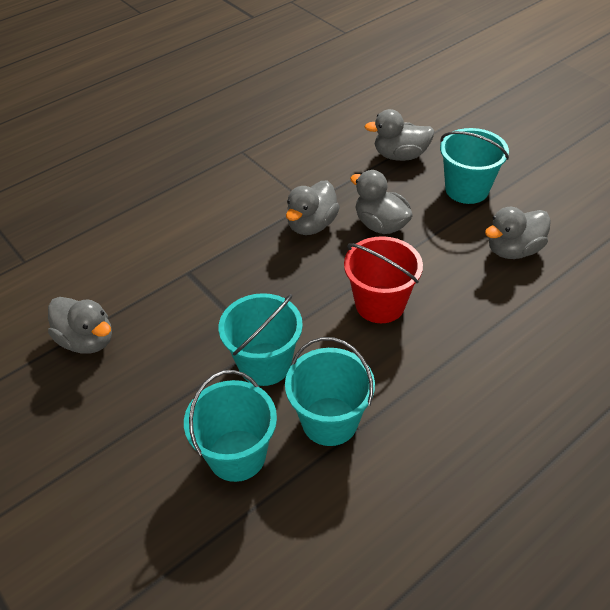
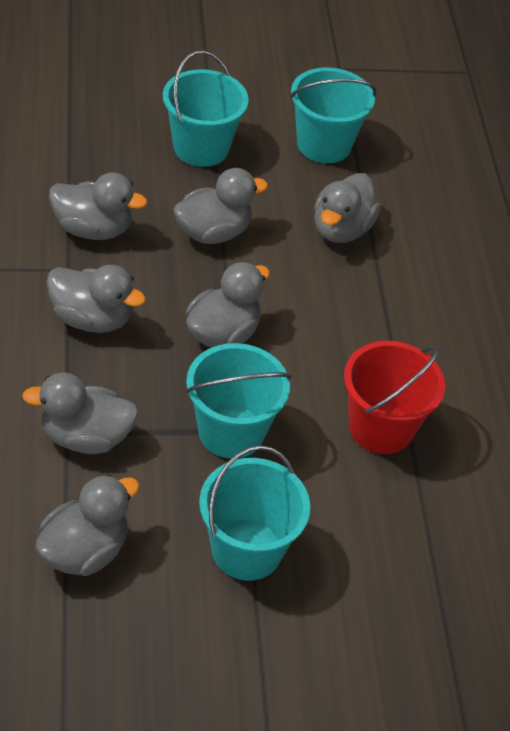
grey duck: 5 -> 7

